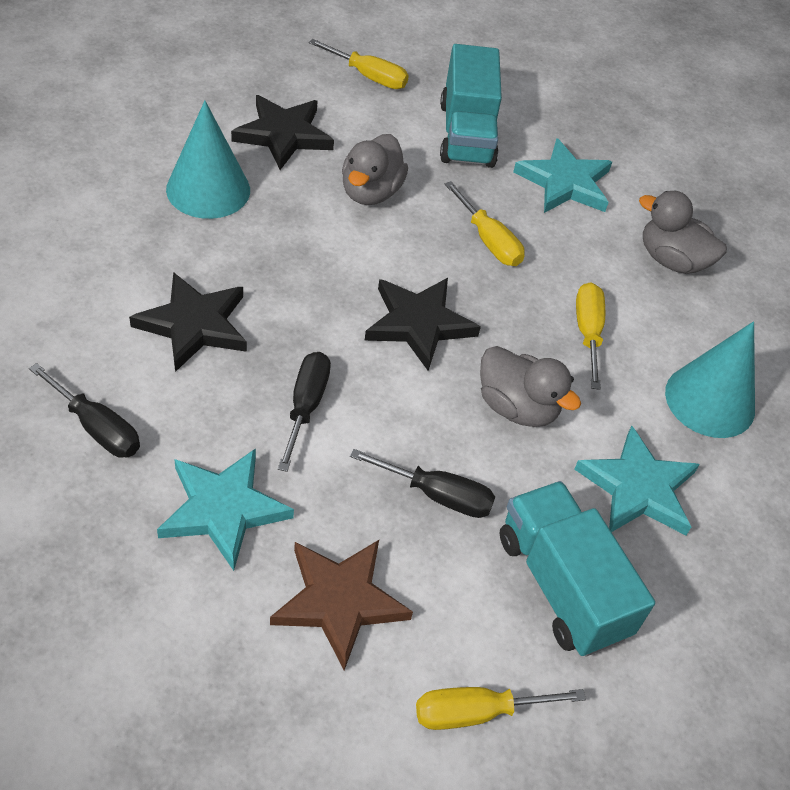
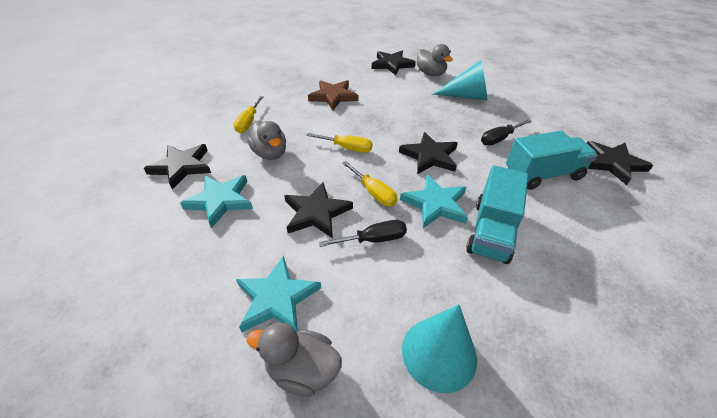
black screwdriver: 3 -> 2
black star: 3 -> 5
yellow screwdriver: 4 -> 3

